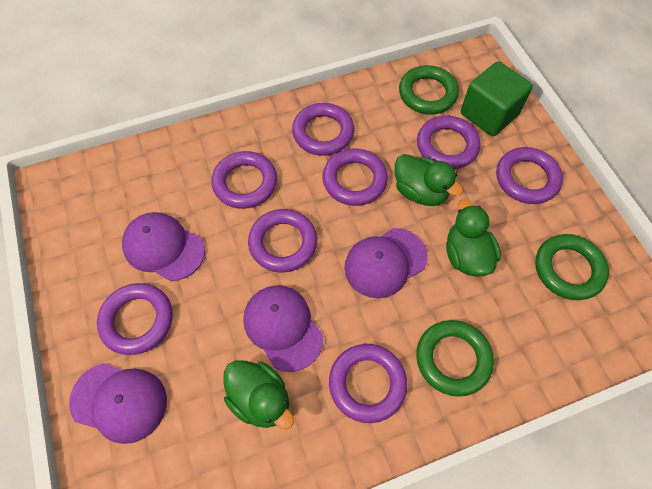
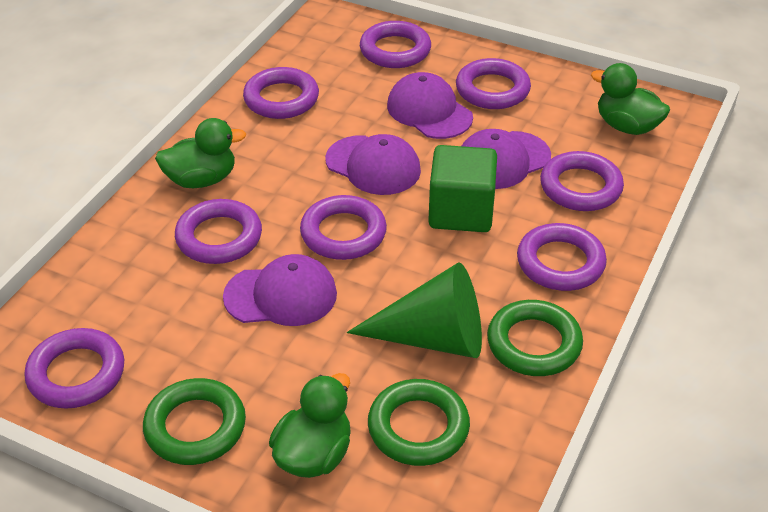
green cone: 0 -> 1

